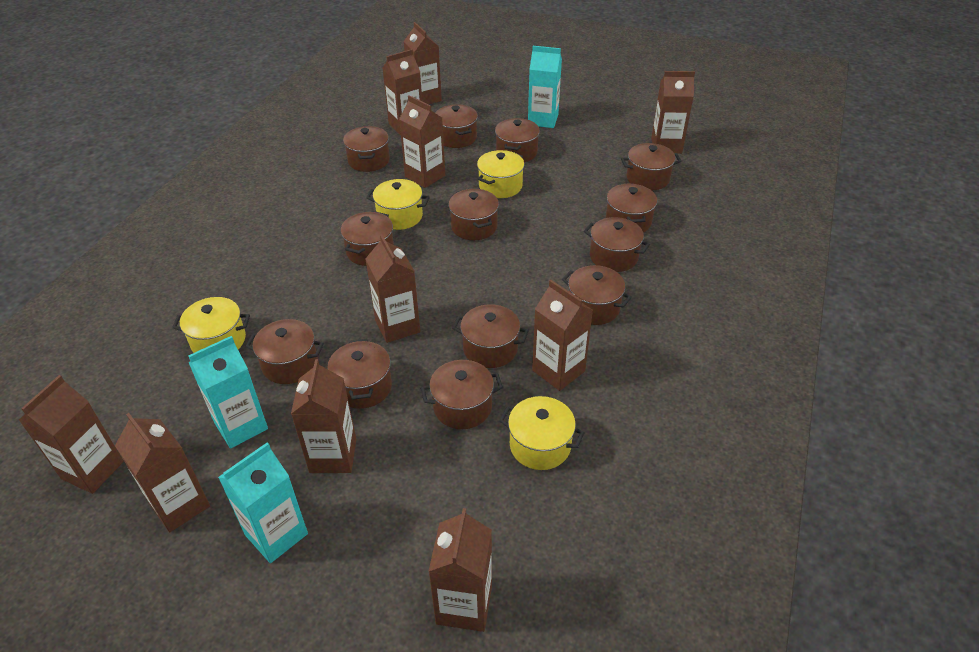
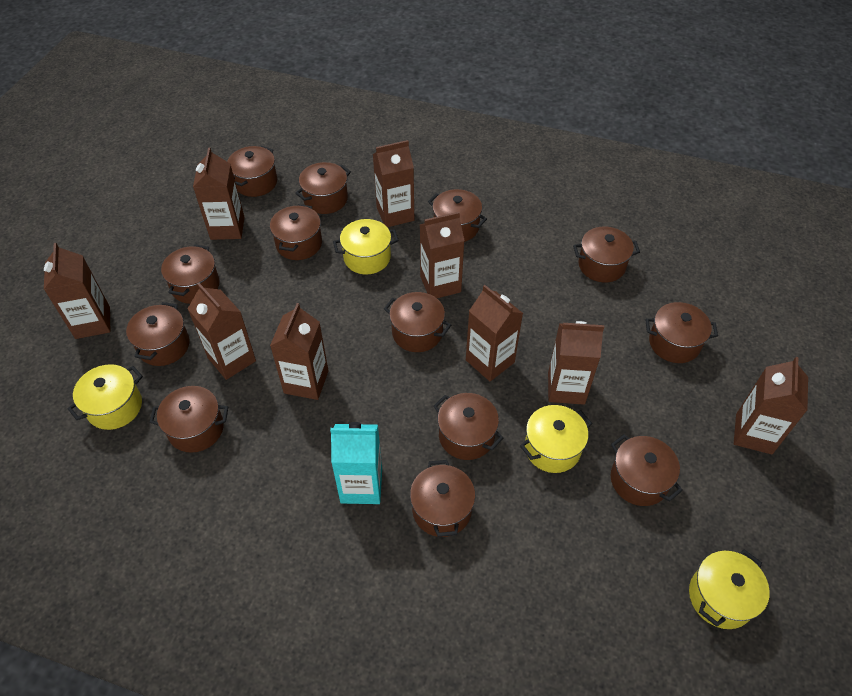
brown carton: 10 -> 9
turquoise carton: 3 -> 1

